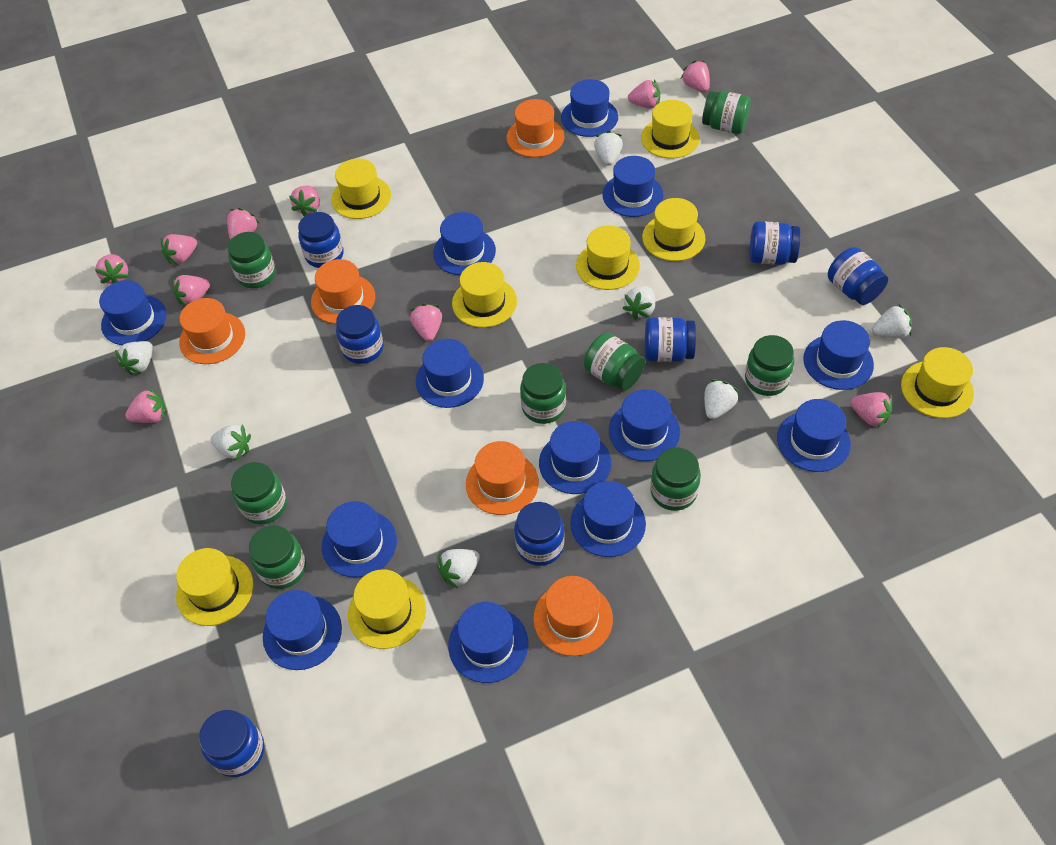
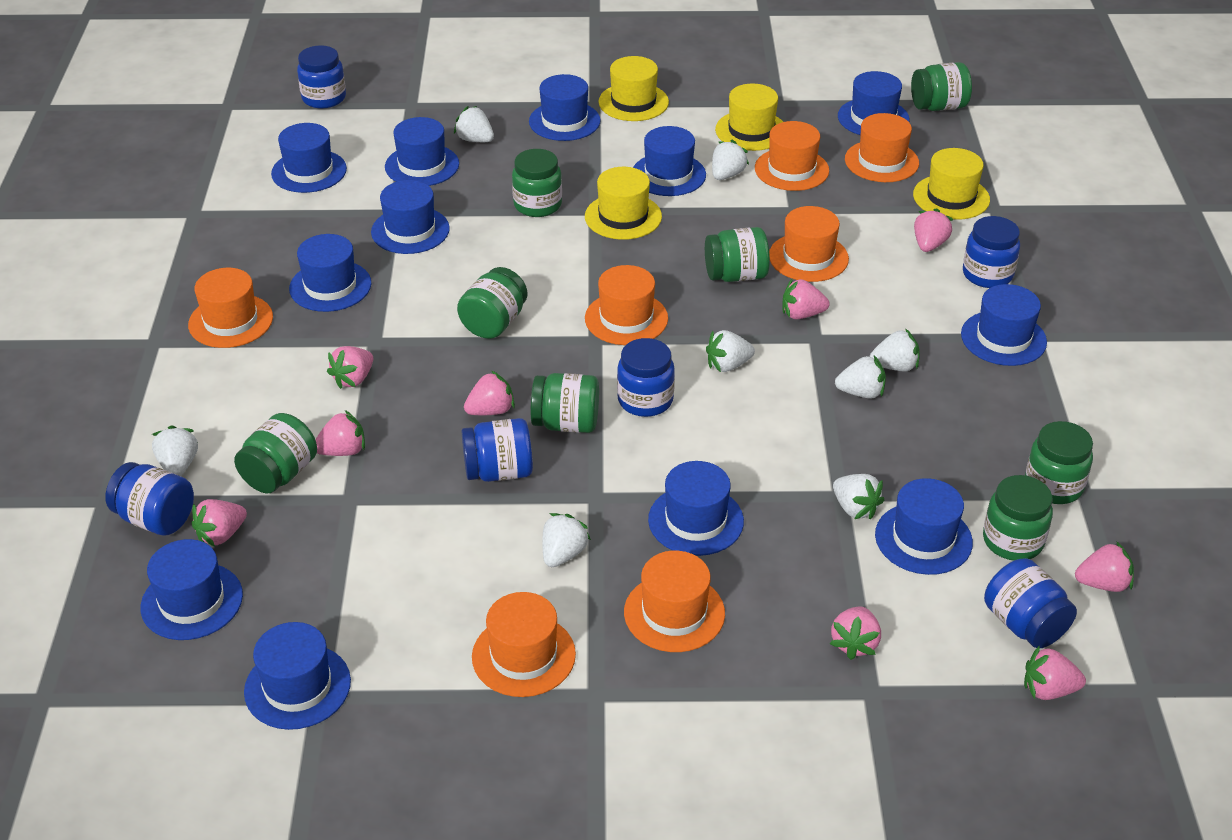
blue hat: 13 -> 12
blue jar: 7 -> 6
orange hat: 5 -> 7
pink strawberry: 10 -> 9
white strawberry: 7 -> 8
yellow hat: 8 -> 4

